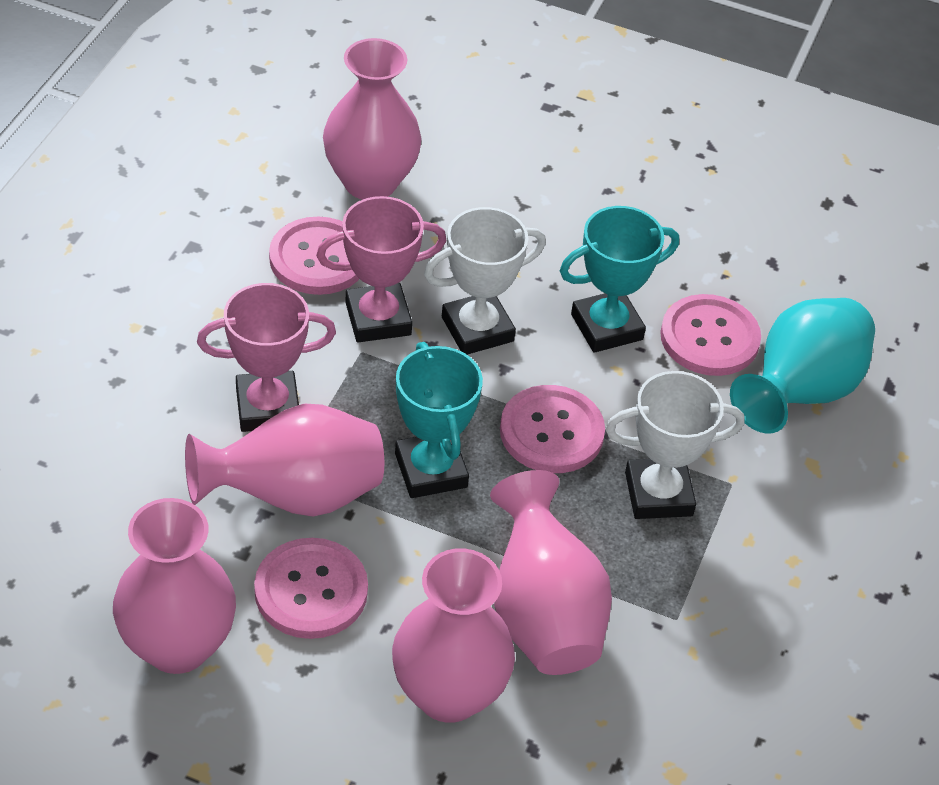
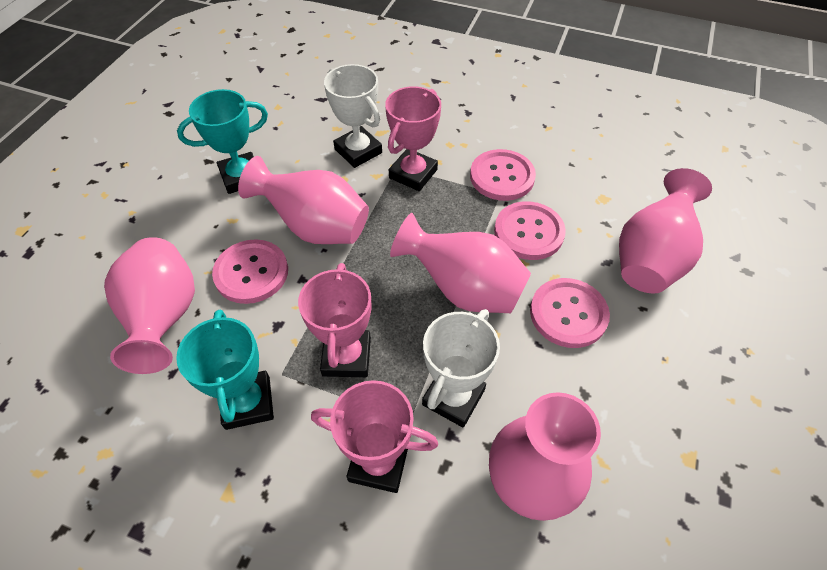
pink trophy: 2 -> 3
turquoise vase: 1 -> 0

